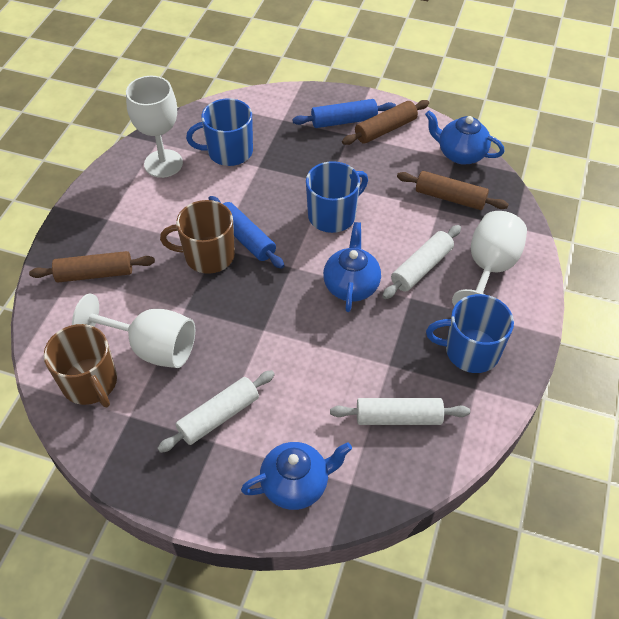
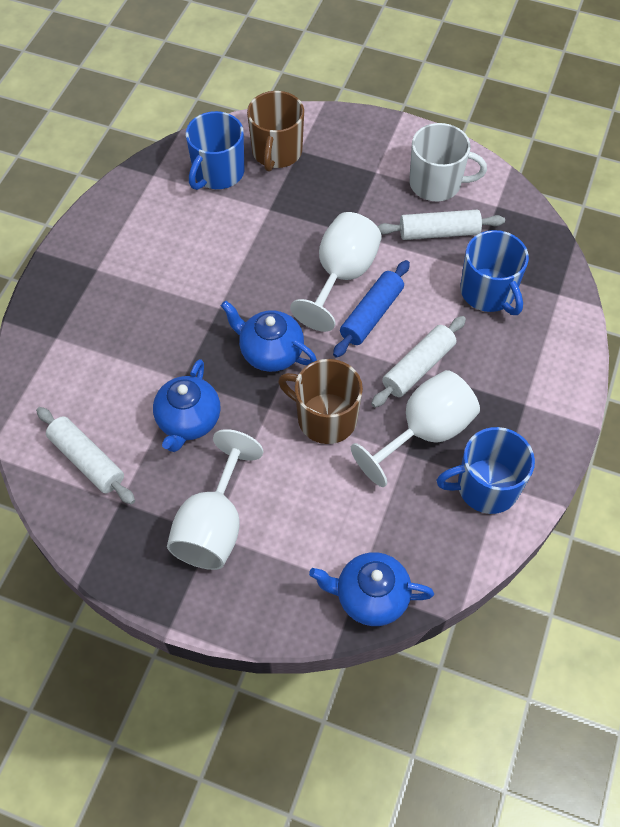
blue rolling pin: 2 -> 1
brown rolling pin: 3 -> 0
white mug: 0 -> 1

